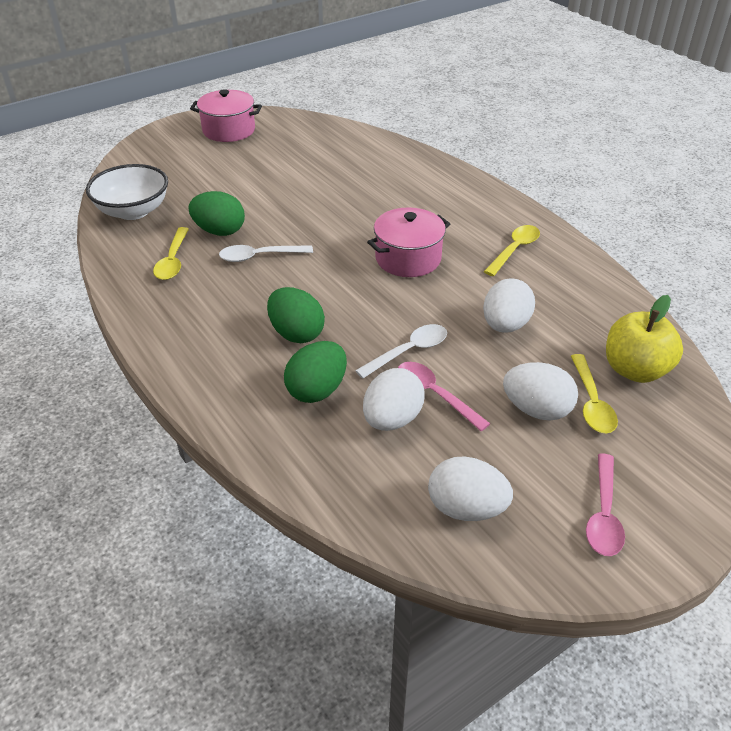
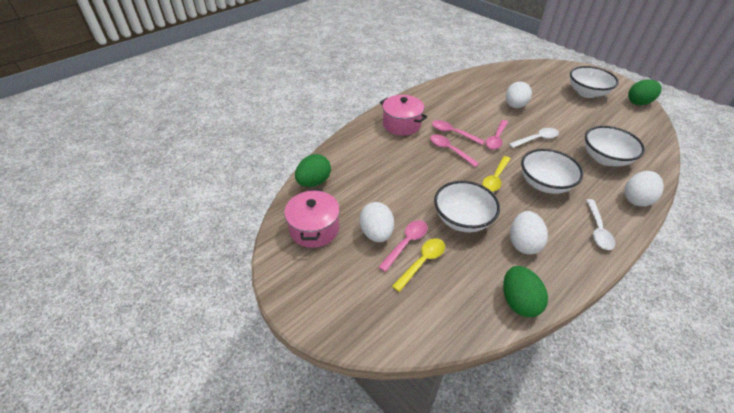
pink spoon: 2 -> 4
white bowl: 1 -> 4
yellow apple: 1 -> 0
yellow spoon: 3 -> 2

